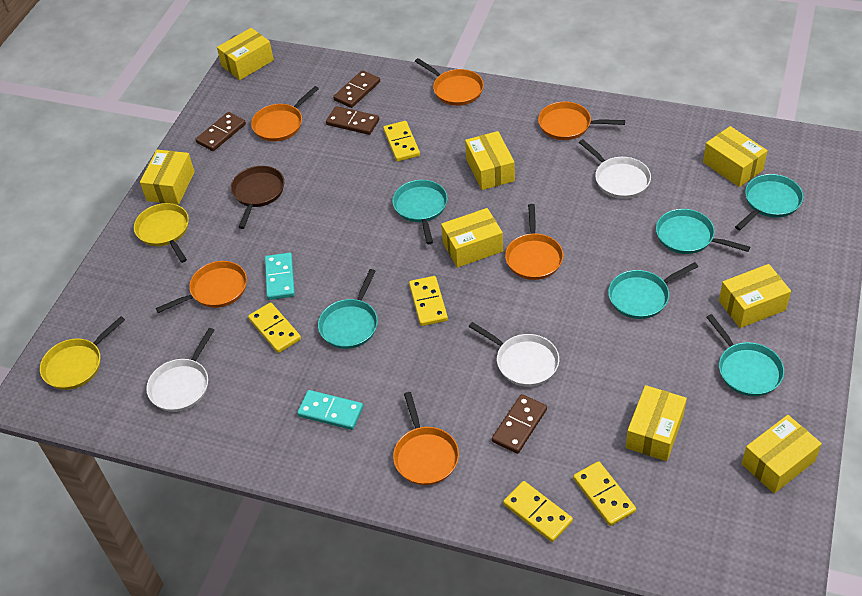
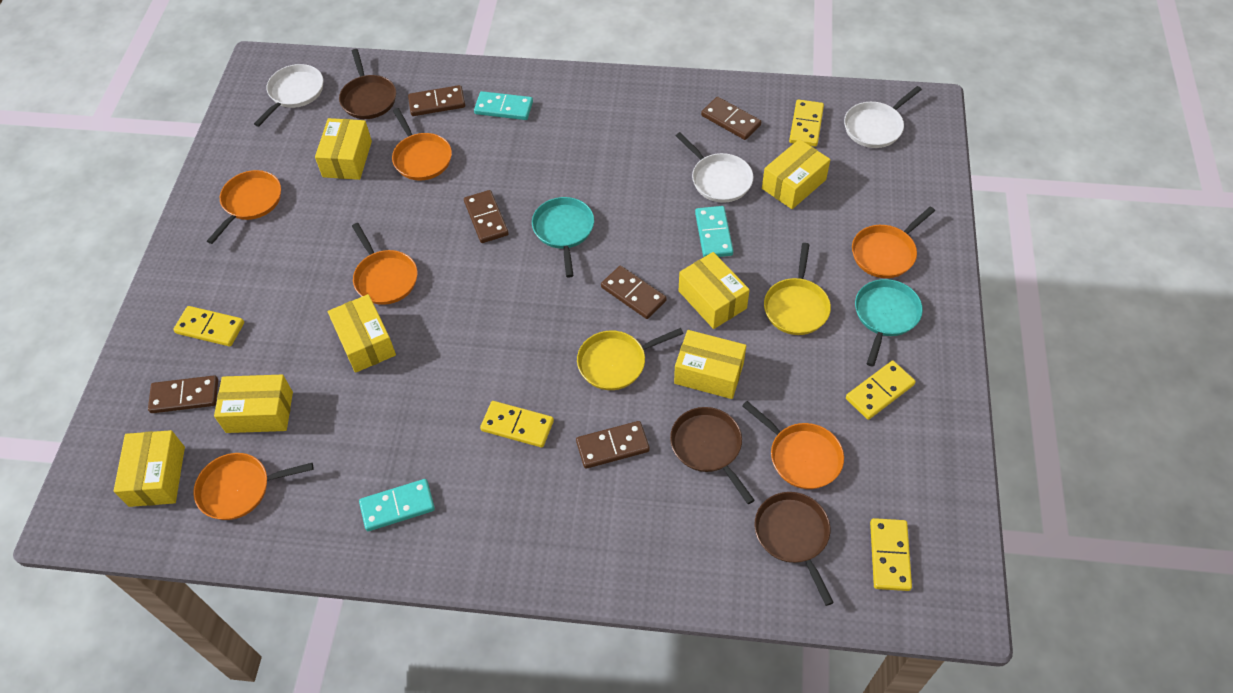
brown domino: 4 -> 6
brown pan: 1 -> 3
turquoise domino: 2 -> 3
turquoise pan: 6 -> 2
yellow box: 8 -> 7

